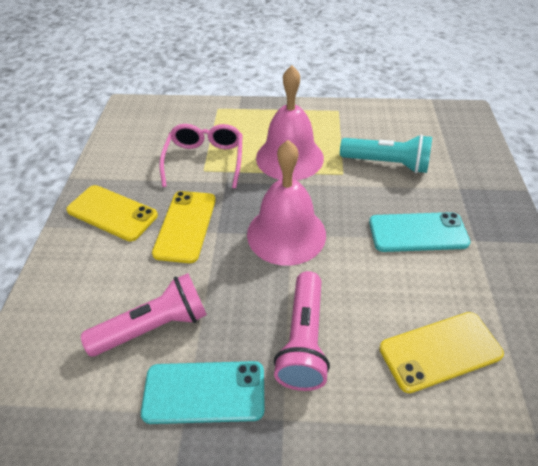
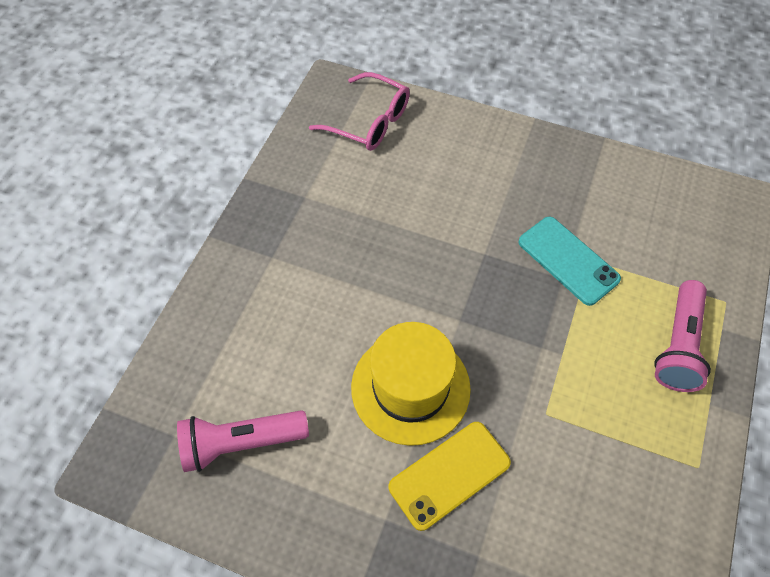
pink bell: 2 -> 0
turquoise flashlight: 1 -> 0
turquoise phone: 2 -> 1
yellow hat: 0 -> 1
yellow phone: 3 -> 1

